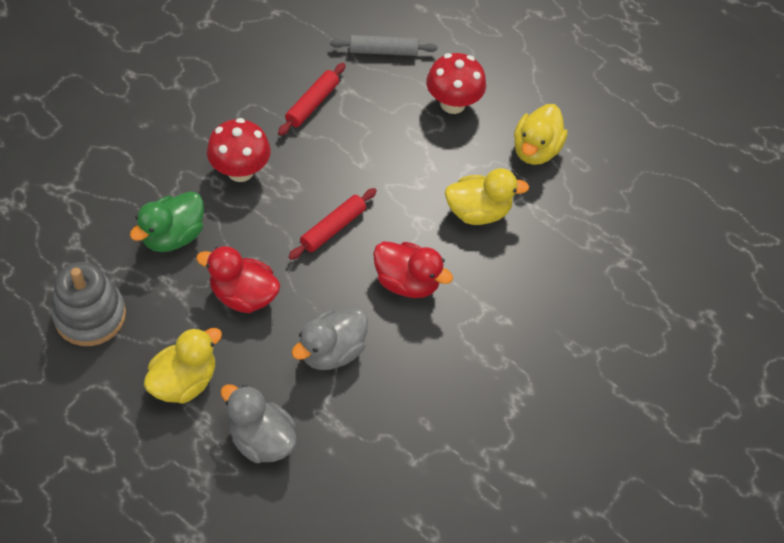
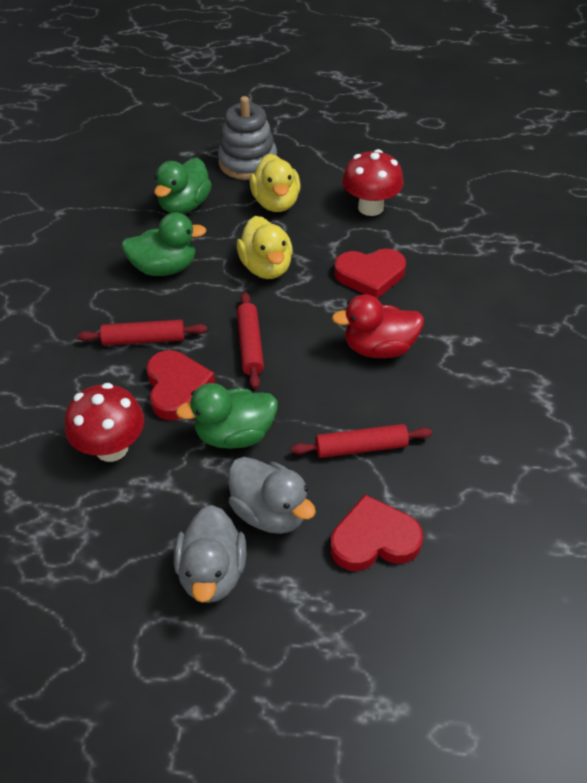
green duck: 1 -> 3
grey rolling pin: 1 -> 0
red duck: 2 -> 1
red heart: 0 -> 3
red rolling pin: 2 -> 3
yellow duck: 3 -> 2

